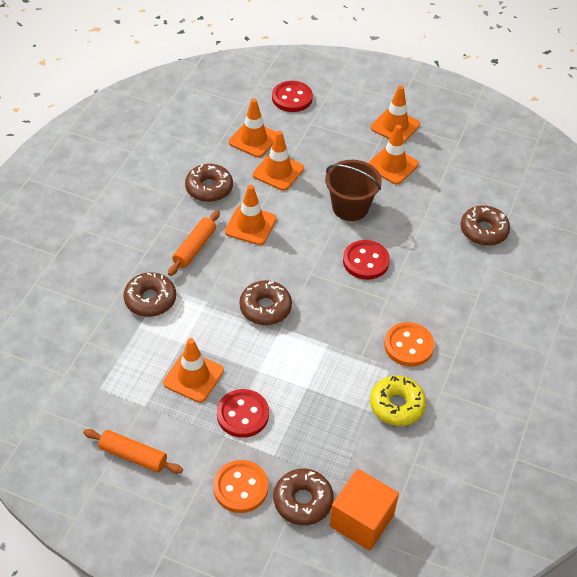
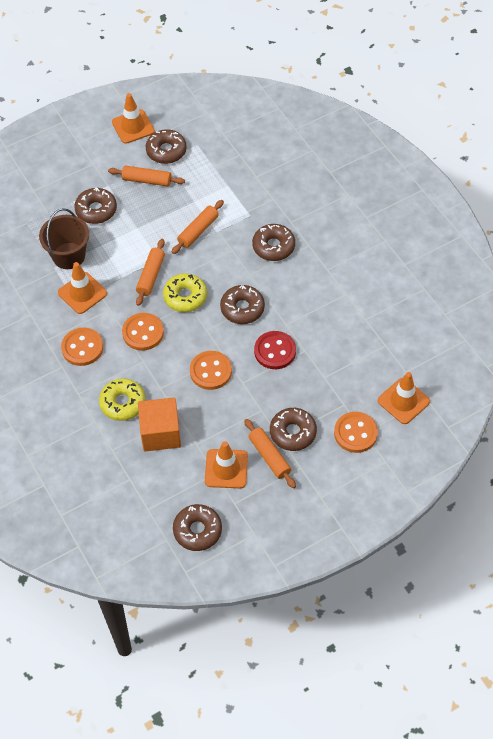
brown donut: 5 -> 6
orange button: 2 -> 4
orange rolling pin: 2 -> 4
orange traffic cone: 6 -> 4
red button: 3 -> 1
yellow donut: 1 -> 2

